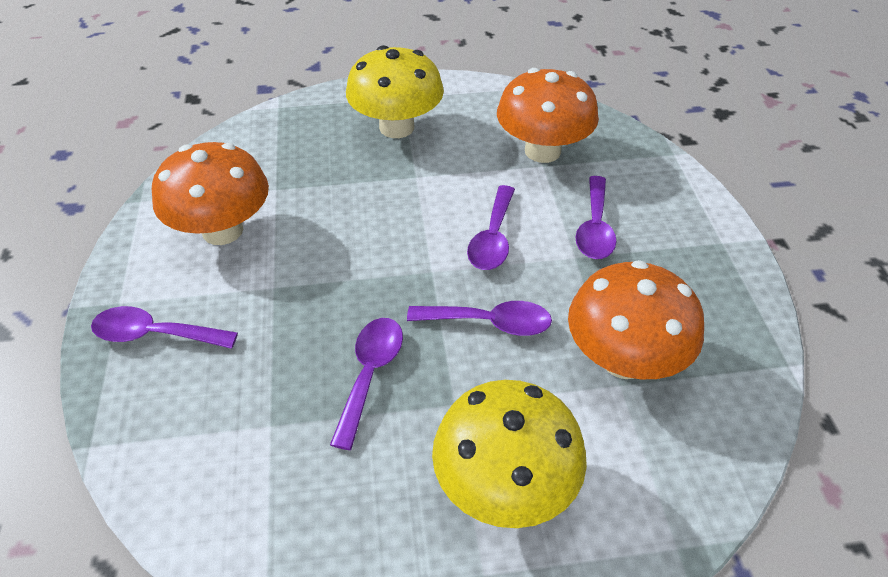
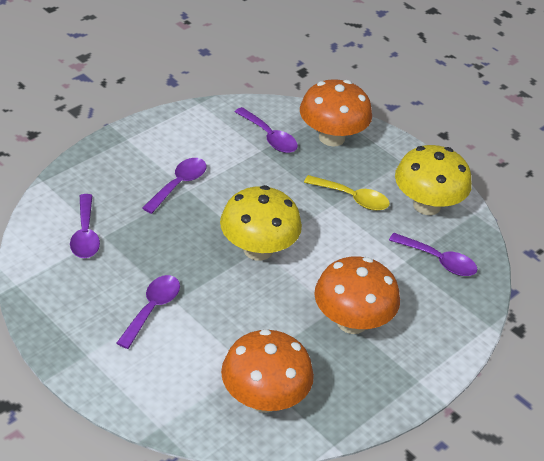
yellow spoon: 0 -> 1

